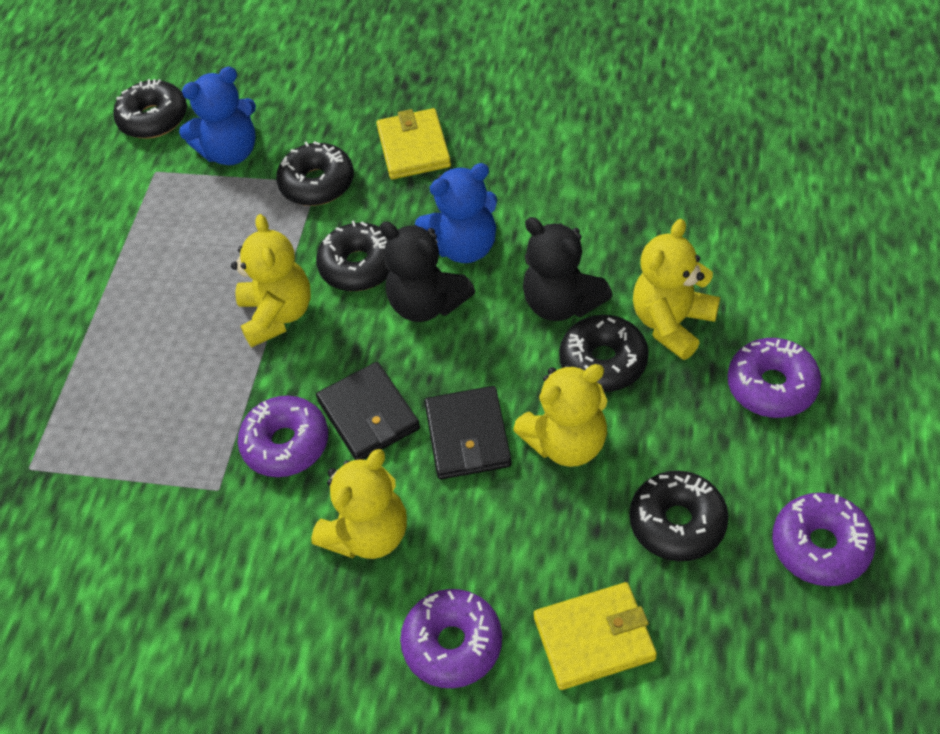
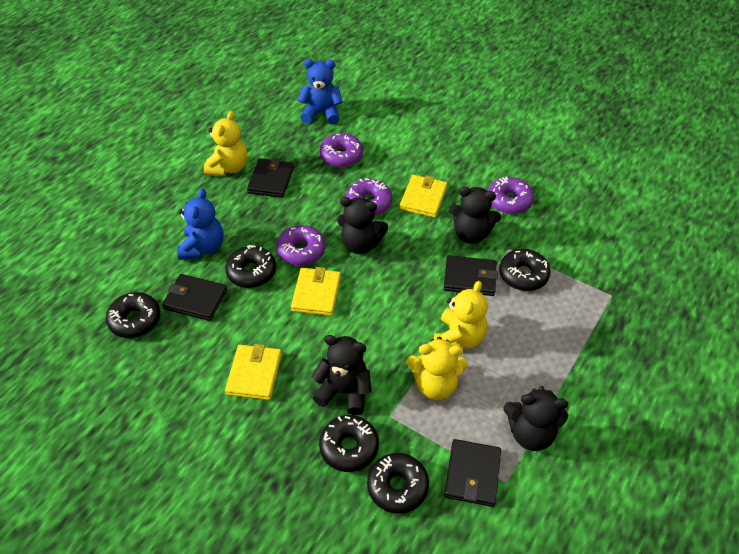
black teddy bear: 2 -> 4
black wallet: 2 -> 4
yellow teddy bear: 4 -> 3
yellow wallet: 2 -> 3

